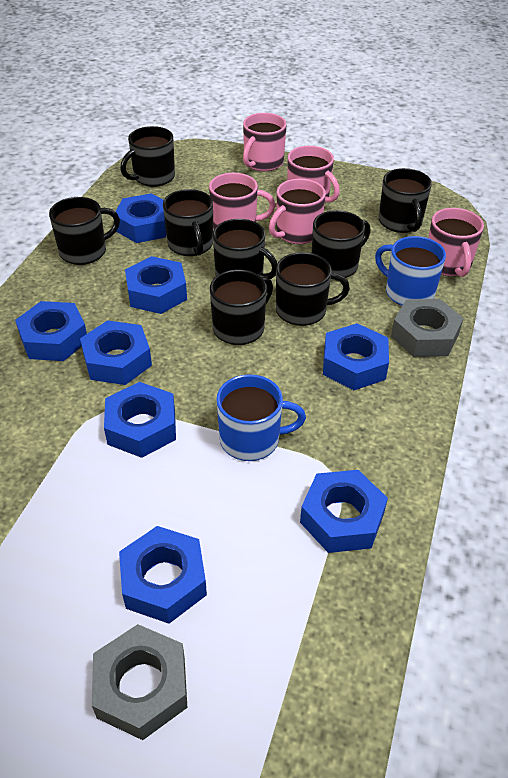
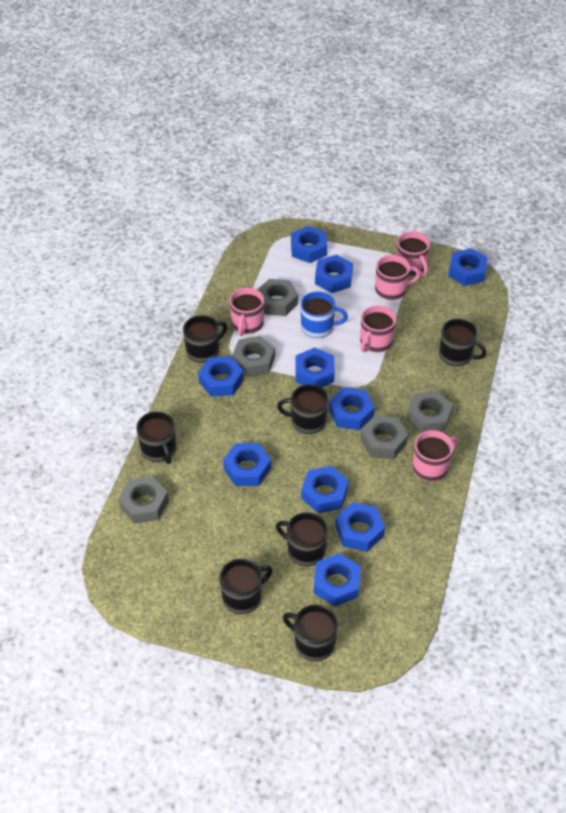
black mug: 8 -> 7
blue mug: 2 -> 1
blue nut: 8 -> 10
grey nut: 2 -> 5

